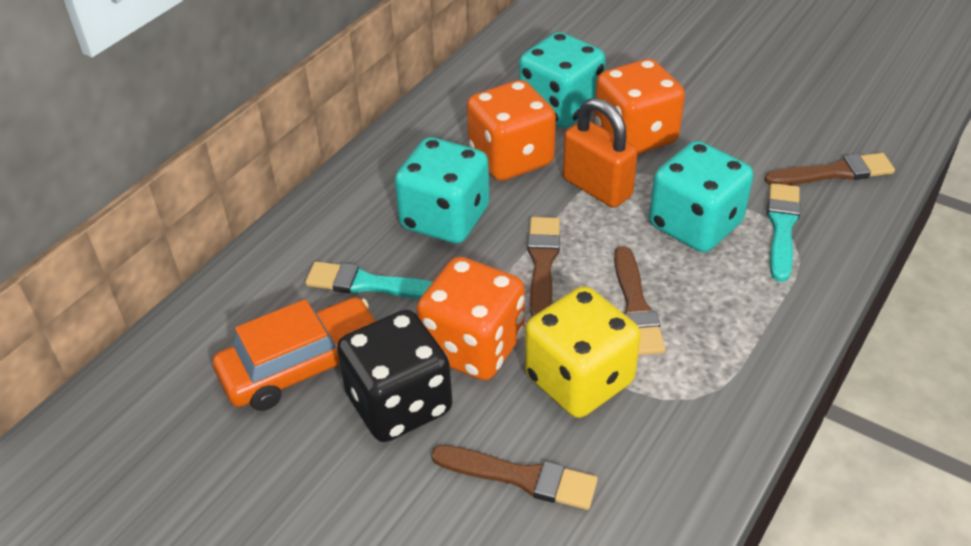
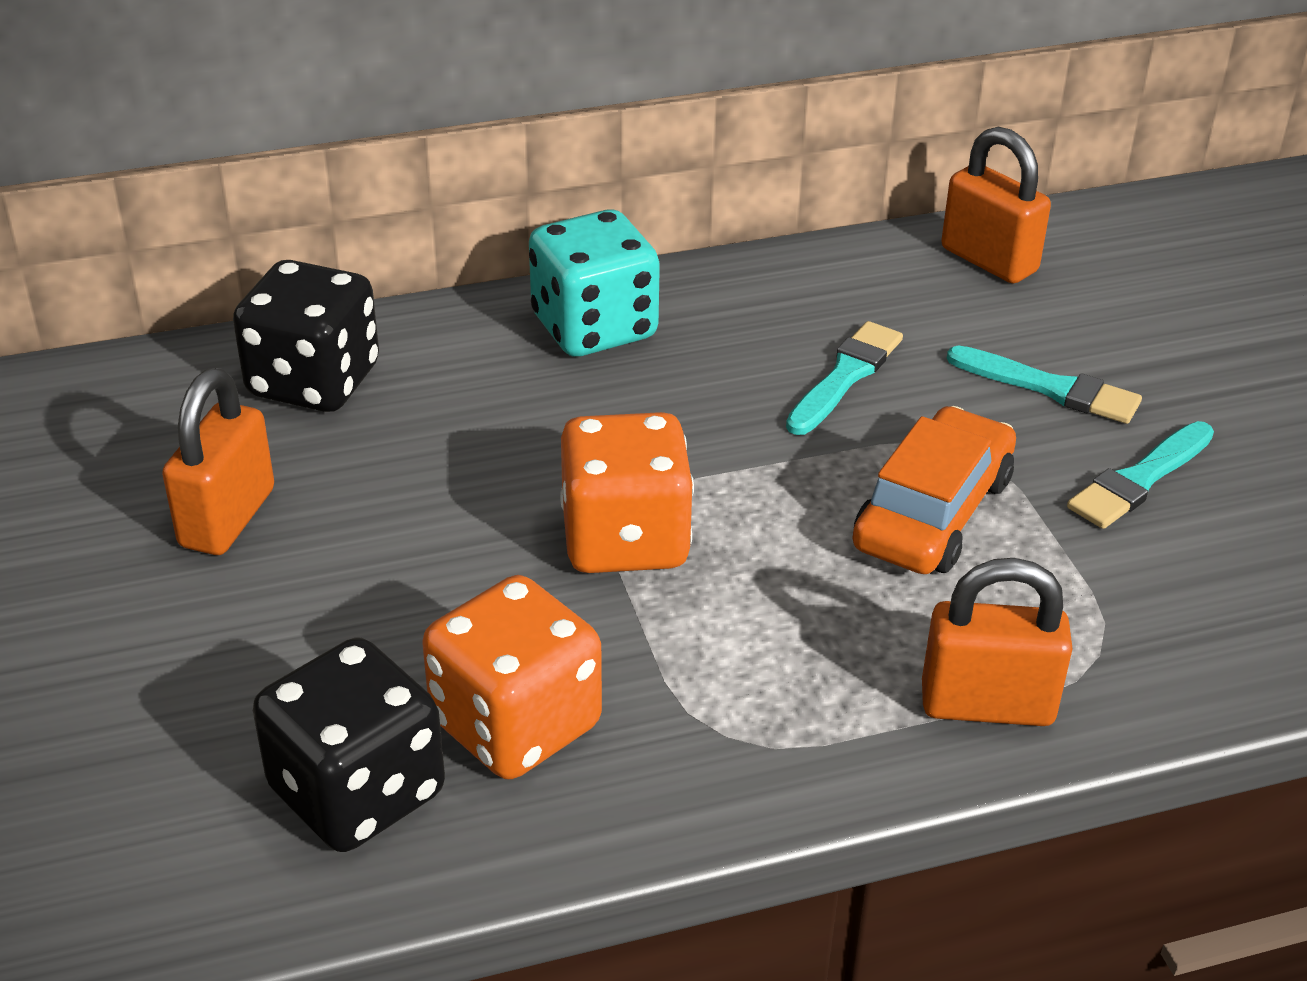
black dice: 1 -> 2
brown brush: 4 -> 0
orange dice: 3 -> 2
orange padlock: 1 -> 3
turquoise brush: 2 -> 3
turquoise dice: 3 -> 1
yellow dice: 1 -> 0

